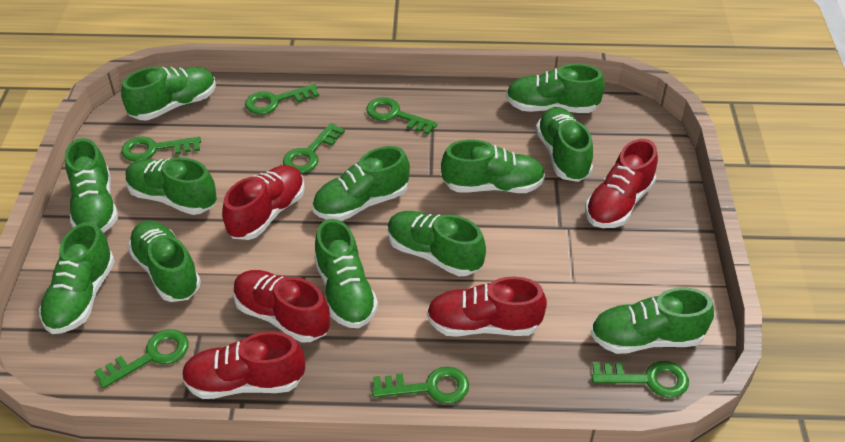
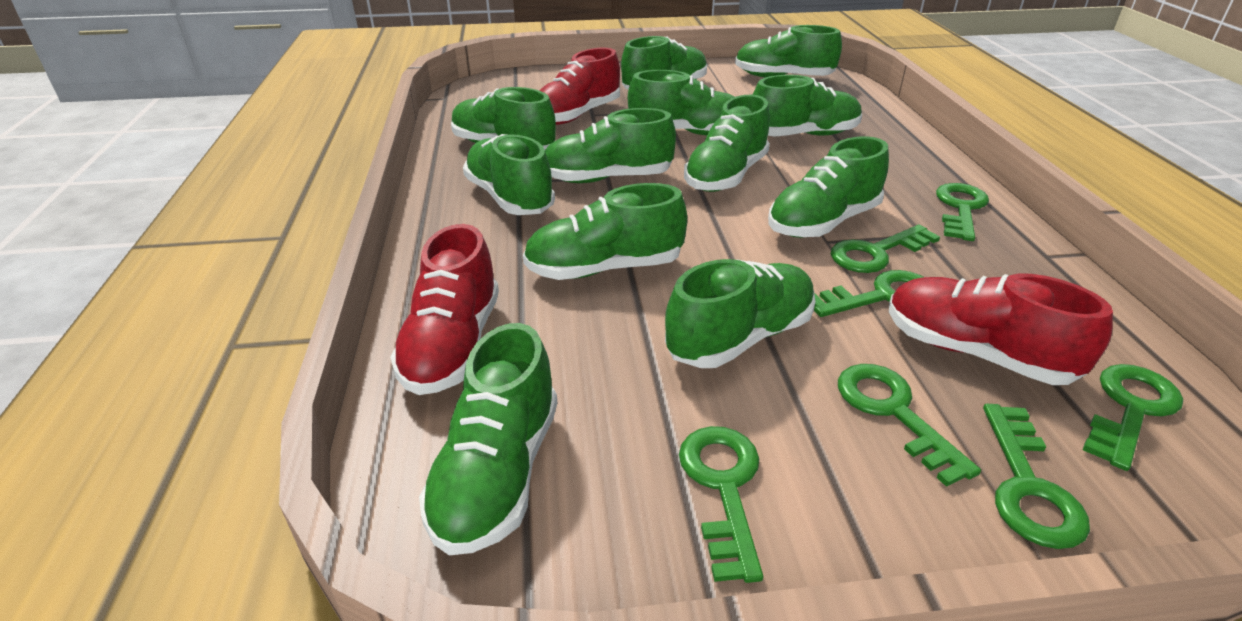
red shoe: 5 -> 3

